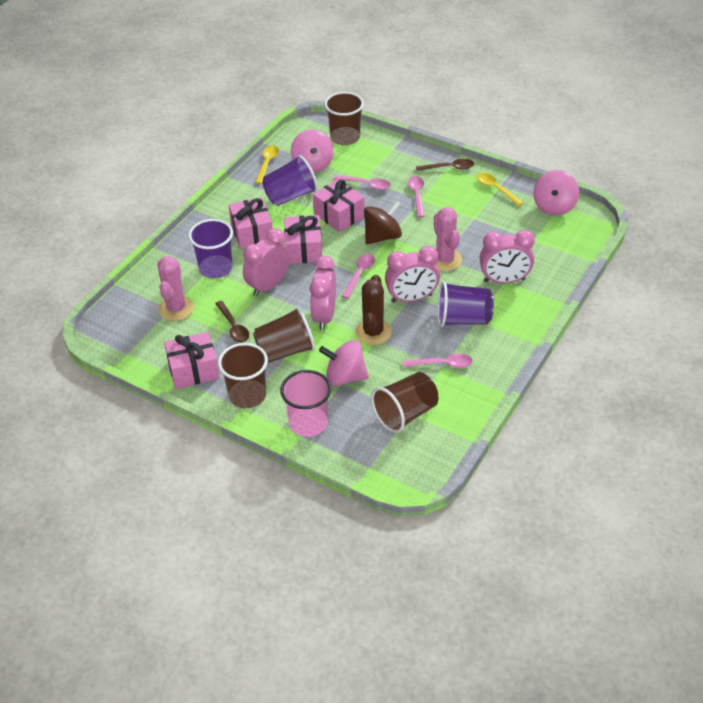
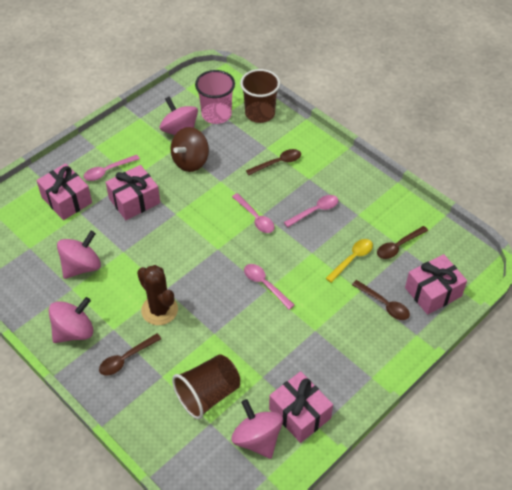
brown cup: 4 -> 2
brown spoon: 2 -> 4
pink cactus: 2 -> 0
pink clock: 4 -> 0
pink spinning top: 3 -> 4
purple cup: 3 -> 0
yellow spoon: 2 -> 1

